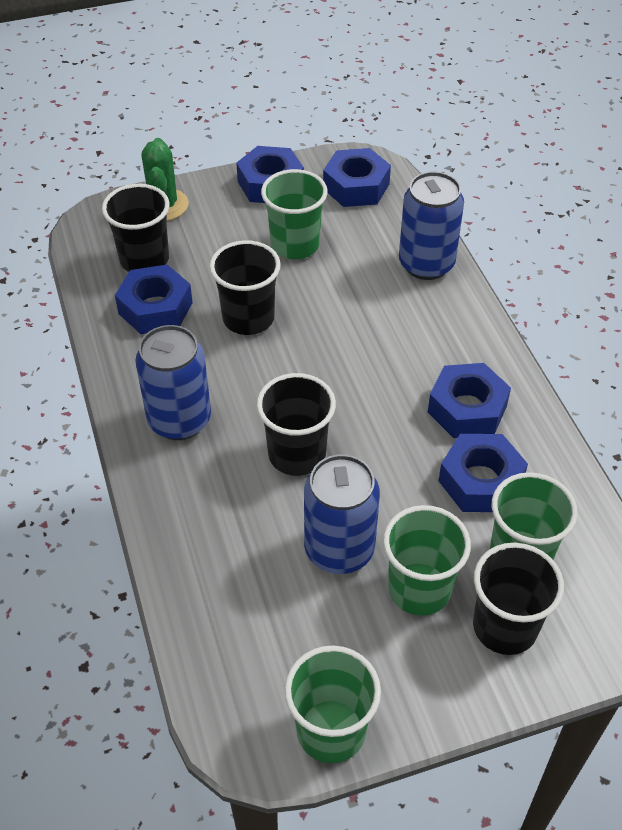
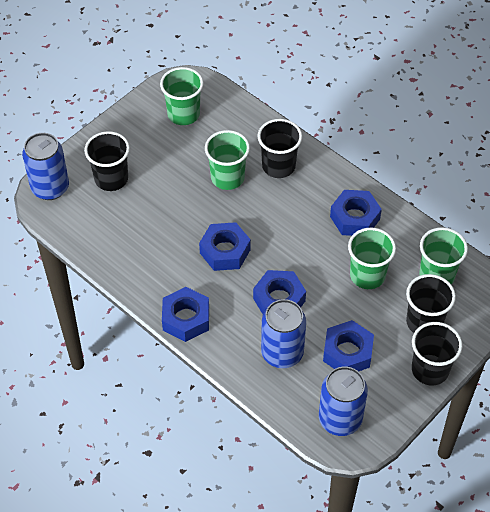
green cactus: 1 -> 0

